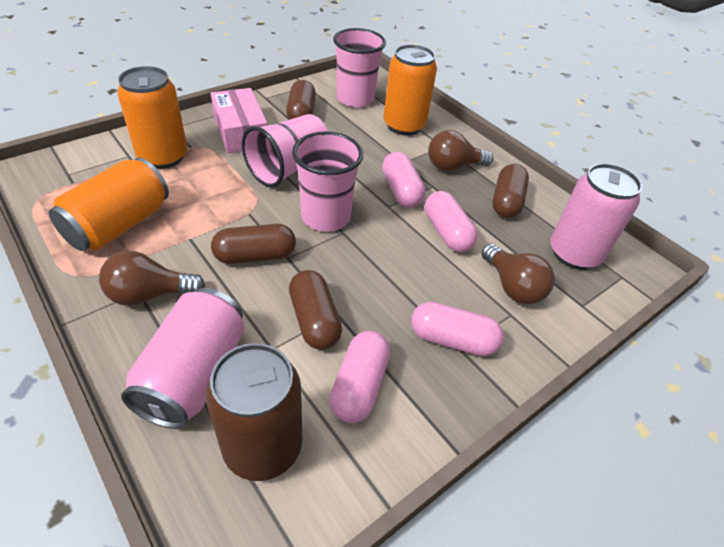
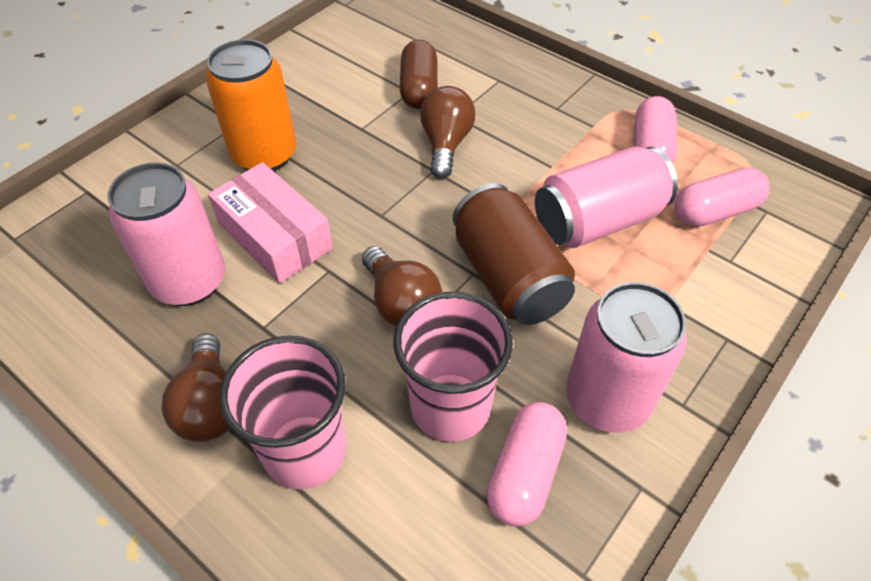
brown capsule: 4 -> 1
orange can: 3 -> 1
pink can: 2 -> 3
pink capsule: 4 -> 3
pink cup: 3 -> 2

